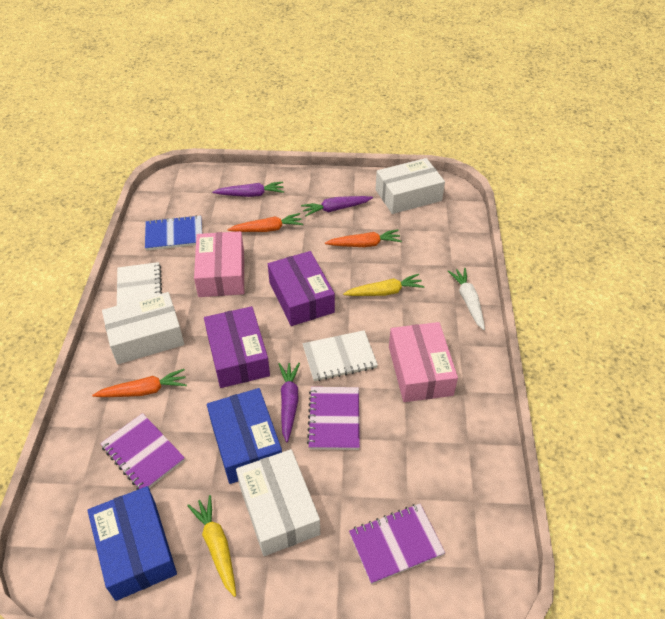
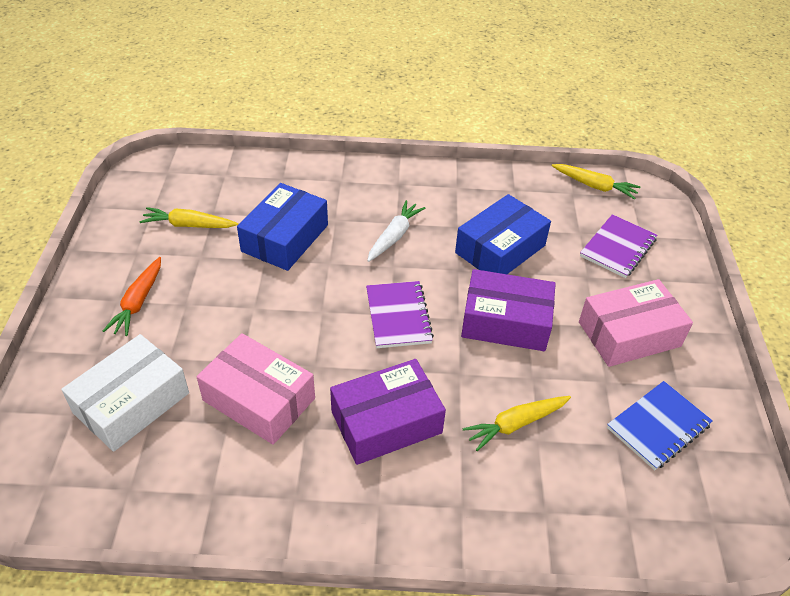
orange carrot: 3 -> 1
purple carrot: 3 -> 0
purple notebook: 3 -> 2
white box: 3 -> 1
white notebook: 2 -> 0
yellow carrot: 2 -> 3

